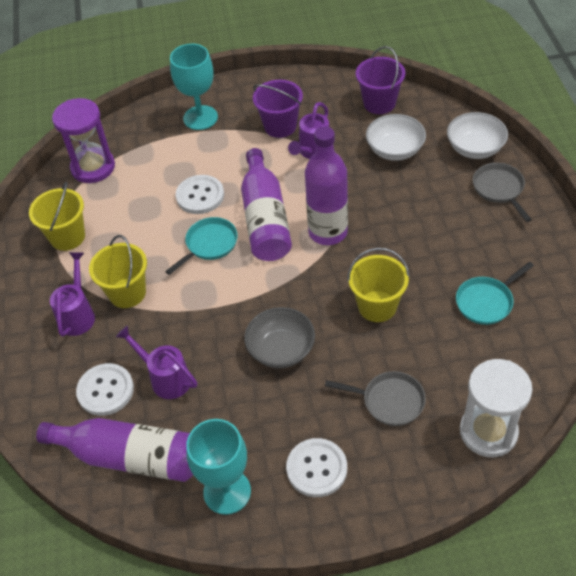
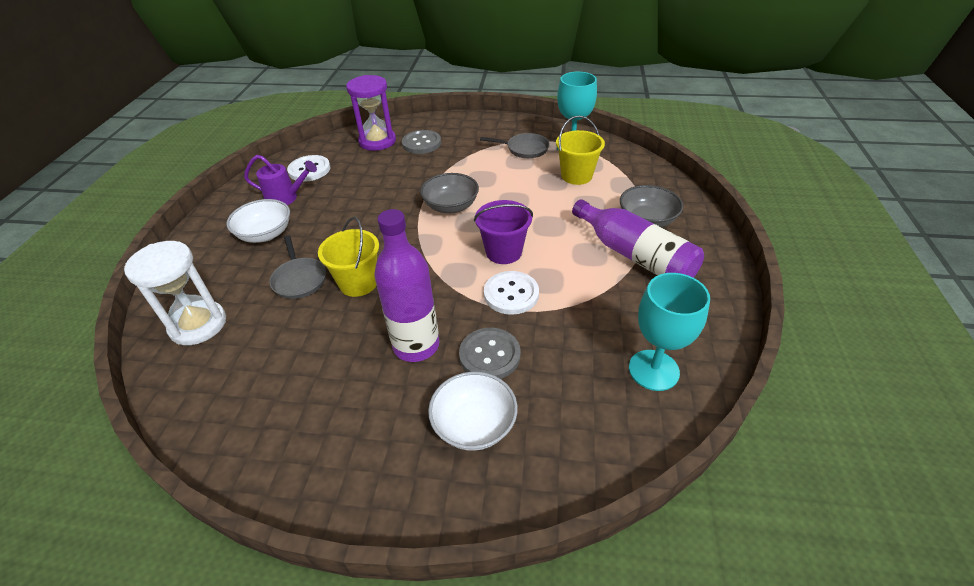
grey bowl: 1 -> 2
grey button: 0 -> 2
purple bottle: 3 -> 2
purple bucket: 2 -> 1
purple watering can: 3 -> 1
turquoise pan: 2 -> 0
white button: 3 -> 2
yellow bucket: 3 -> 2

